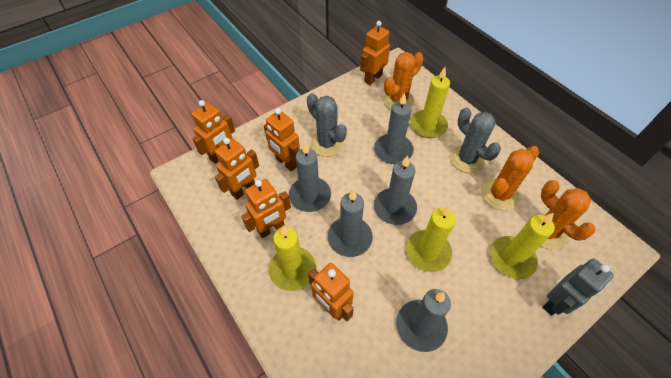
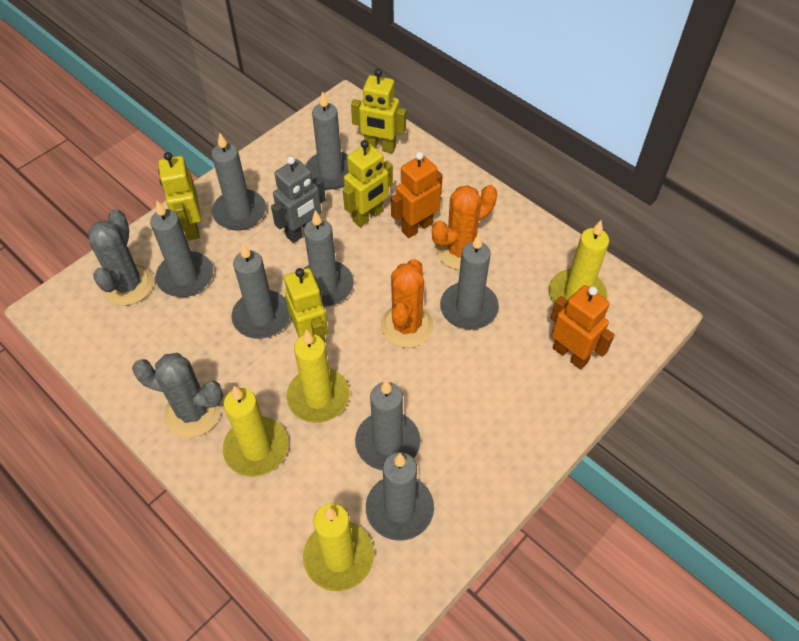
grey candle: 5 -> 8
orange cactus: 3 -> 2
orange robot: 6 -> 2
yellow robot: 0 -> 4

